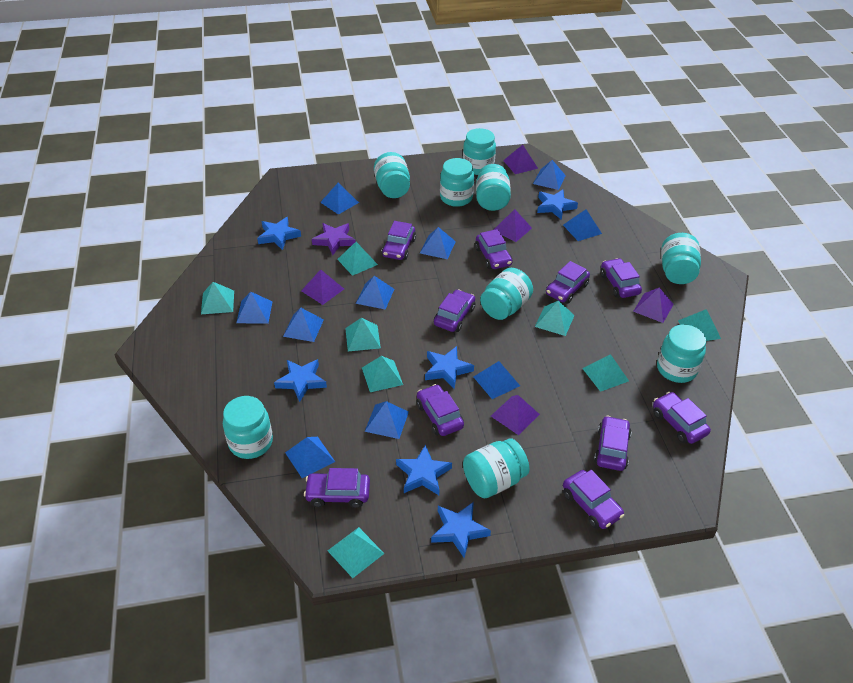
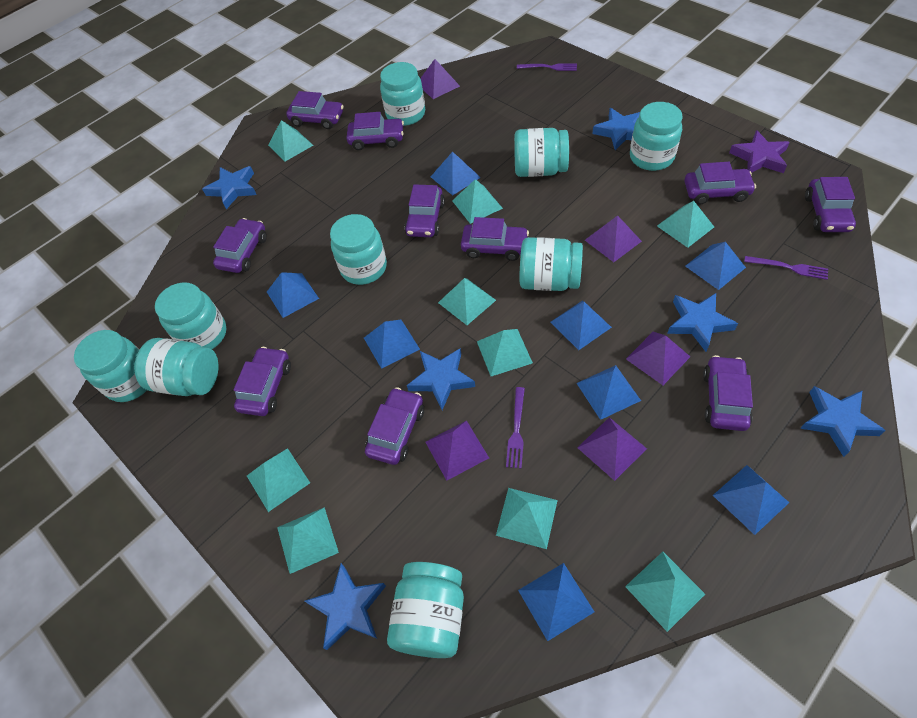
blue pyramid: 10 -> 8
purple fork: 0 -> 3
turquoise pyramid: 8 -> 9

